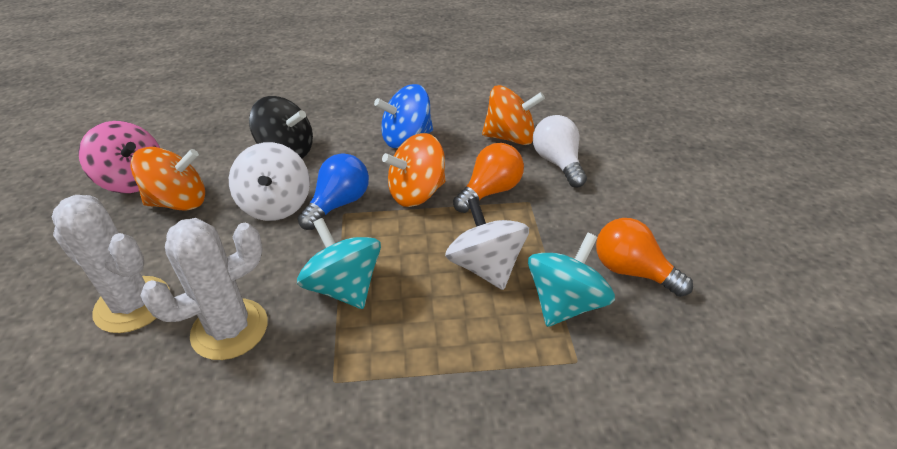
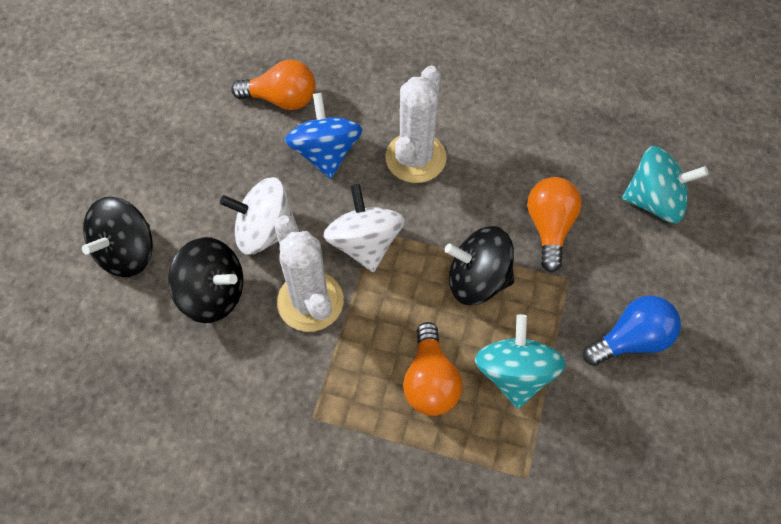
black spinning top: 1 -> 3
orange light bulb: 2 -> 3
orange spinning top: 3 -> 0
pink spinning top: 1 -> 0
white light bulb: 1 -> 0

